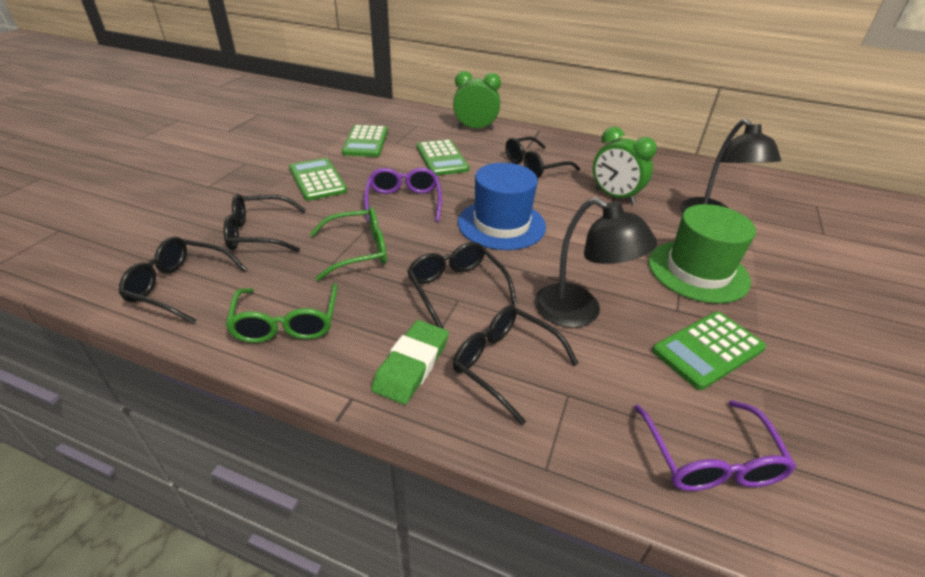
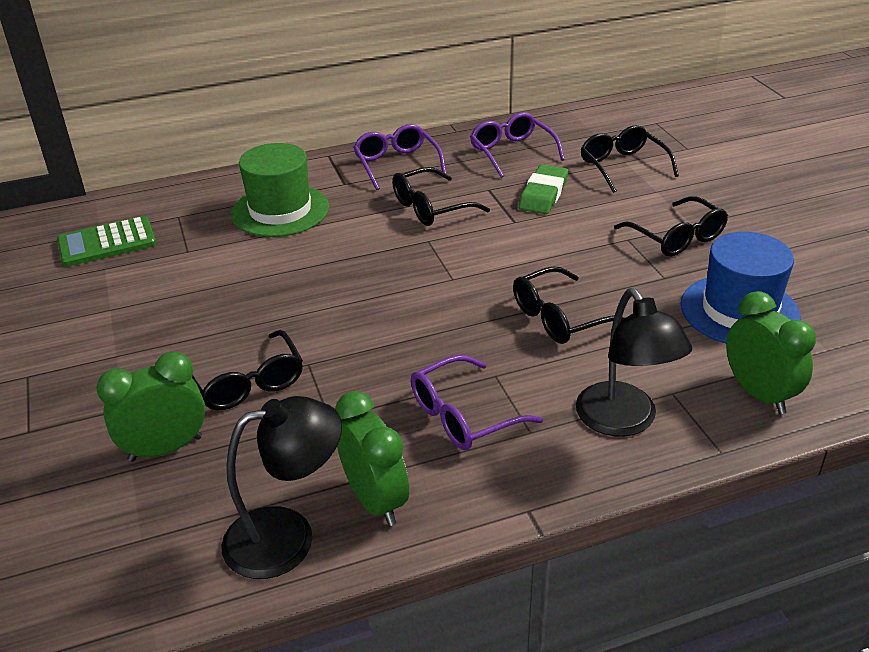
green calculator: 4 -> 1
green clock: 2 -> 3
green glasses: 2 -> 0
purple glasses: 2 -> 3

